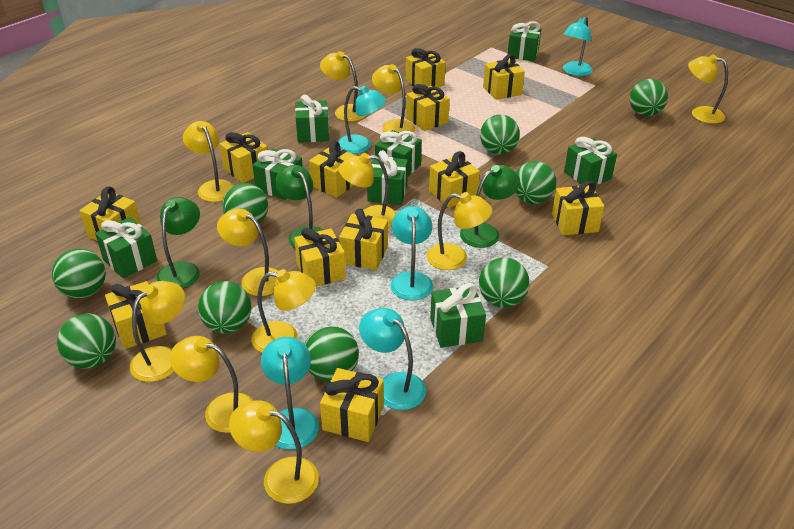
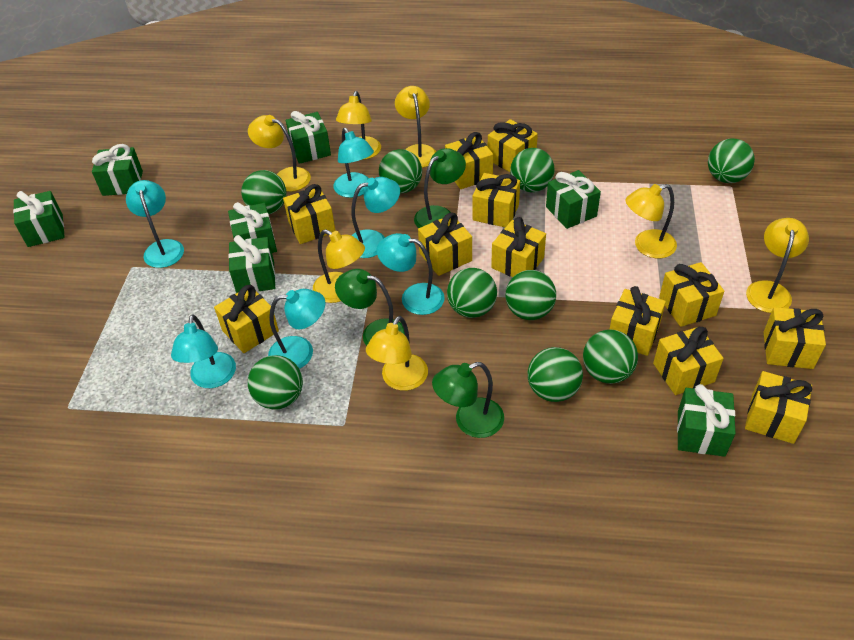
green gift: 8 -> 7
turquoise lamp: 5 -> 6
yellow lamp: 11 -> 7

